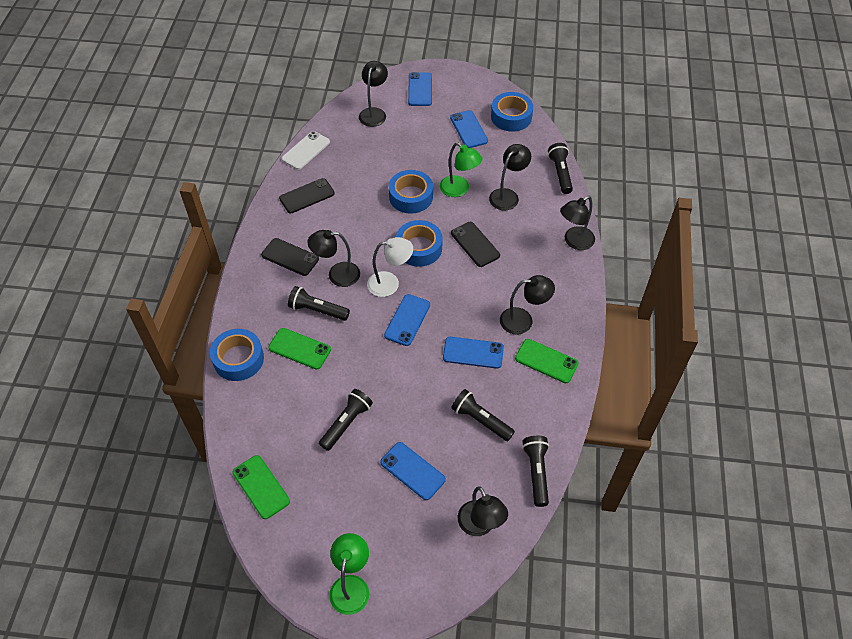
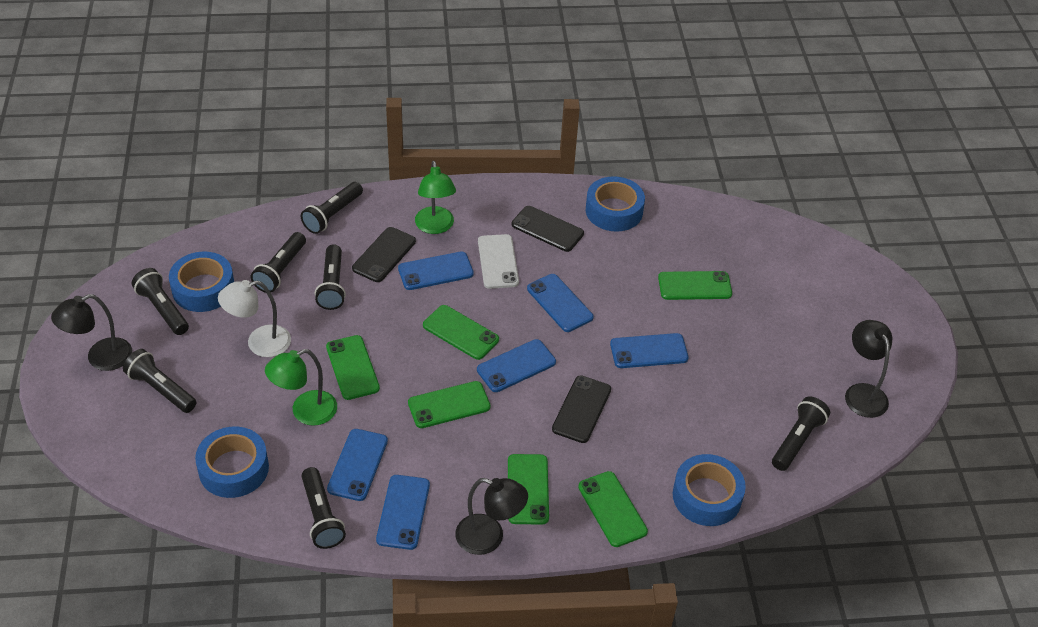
black flashlight: 5 -> 7
black lamp: 6 -> 3
blue phone: 5 -> 6
green phone: 3 -> 6

